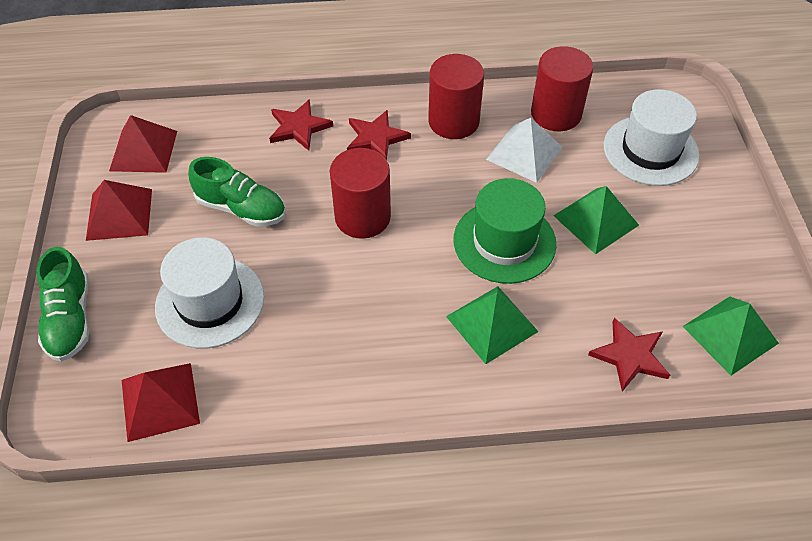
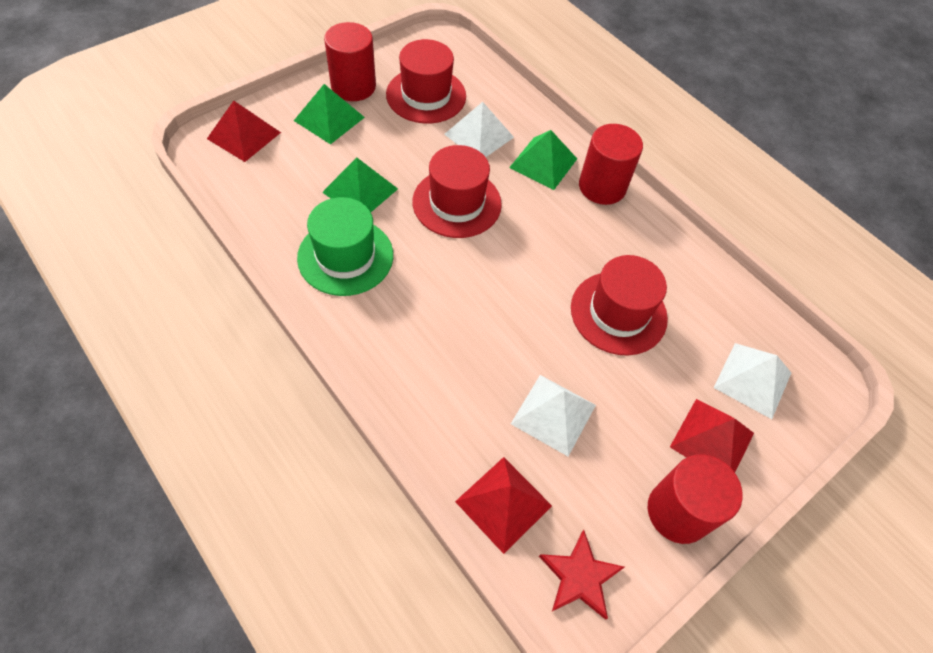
green shoe: 2 -> 0
red hat: 0 -> 3
red star: 3 -> 1
white hat: 2 -> 0
white pyramid: 1 -> 3

